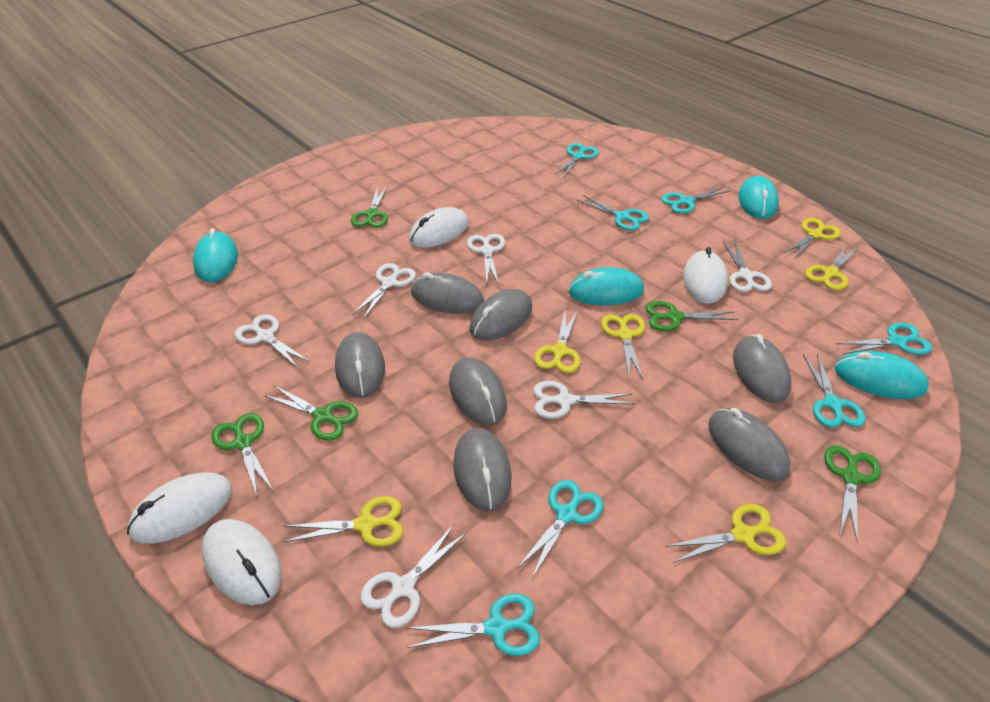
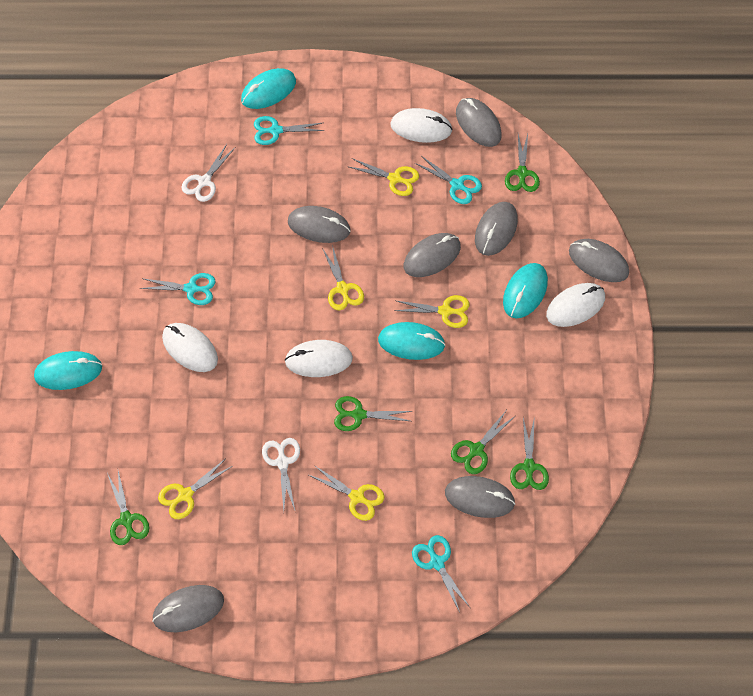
turquoise scissors: 7 -> 4
white scissors: 6 -> 2
yellow scissors: 6 -> 5

